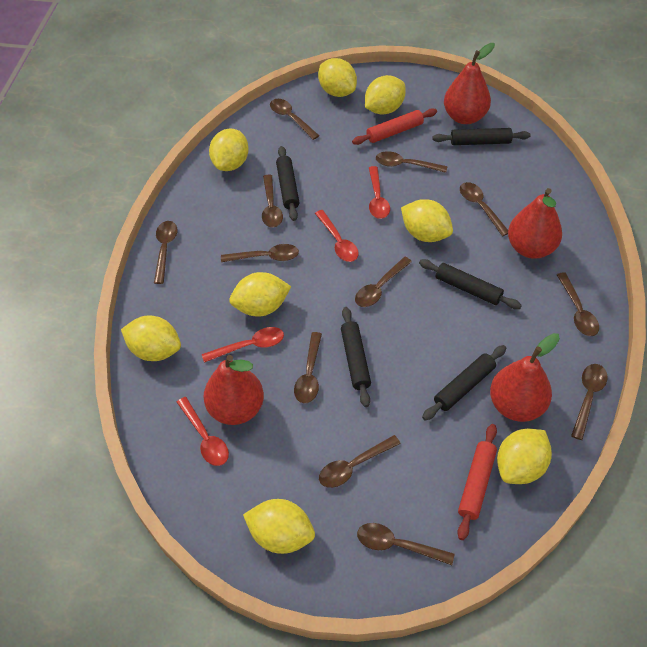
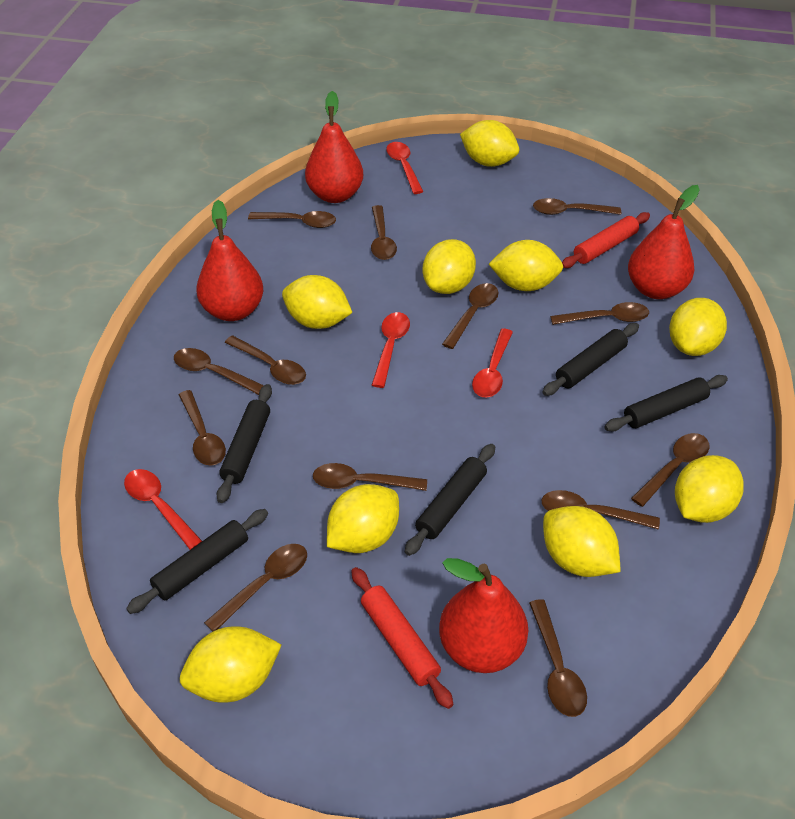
brown spoon: 12 -> 13
yellow lemon: 8 -> 9

